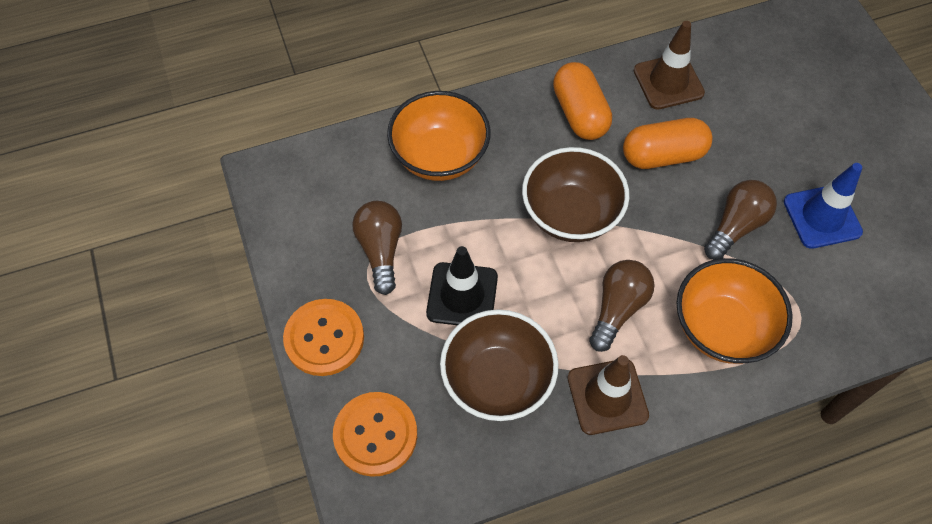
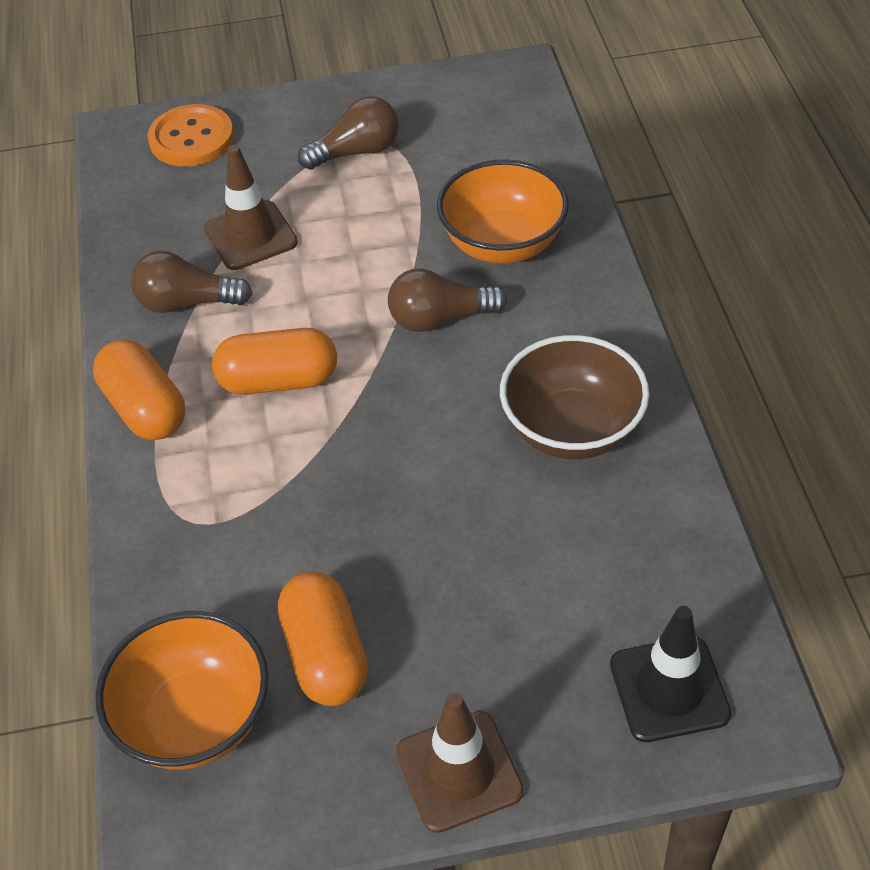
blue traffic cone: 1 -> 0
brown bowl: 2 -> 1
orange button: 2 -> 1
orange capsule: 2 -> 3

